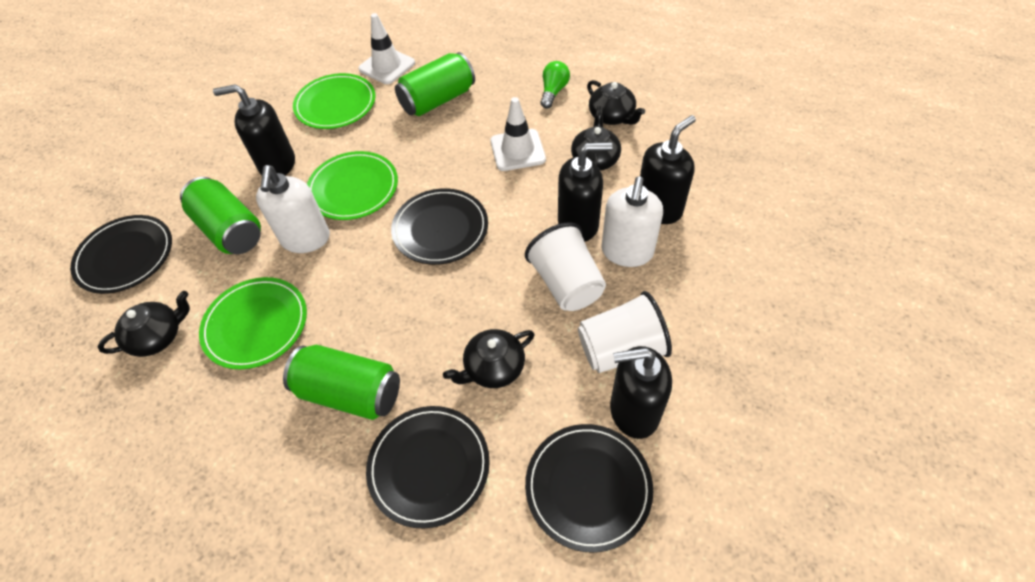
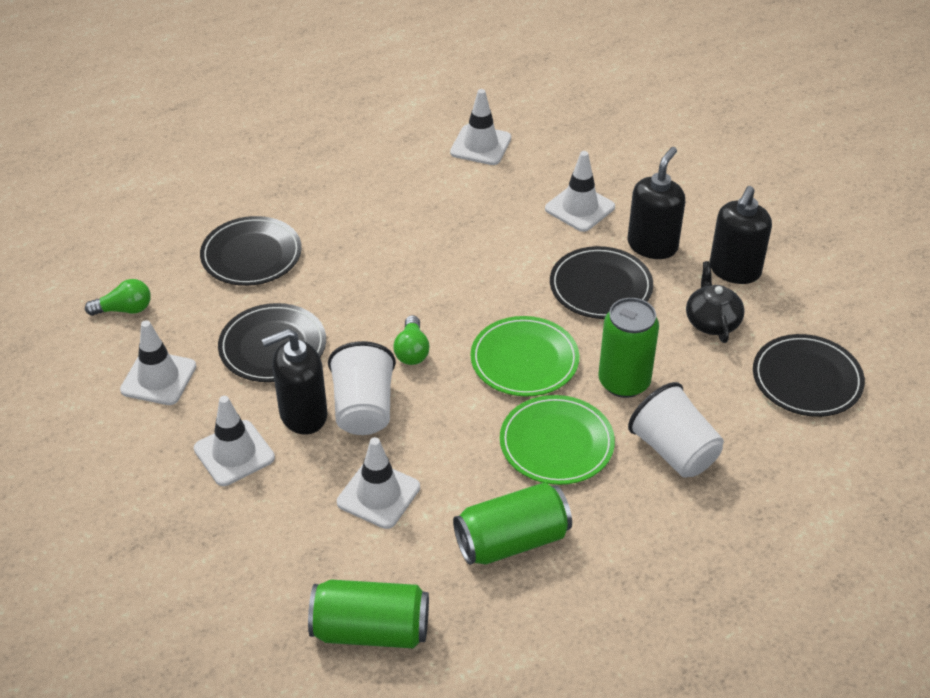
black soap dispenser: 4 -> 3
black teapot: 4 -> 1
green light bulb: 1 -> 2
green plate: 3 -> 2
white soap dispenser: 2 -> 0
white traffic cone: 2 -> 5

